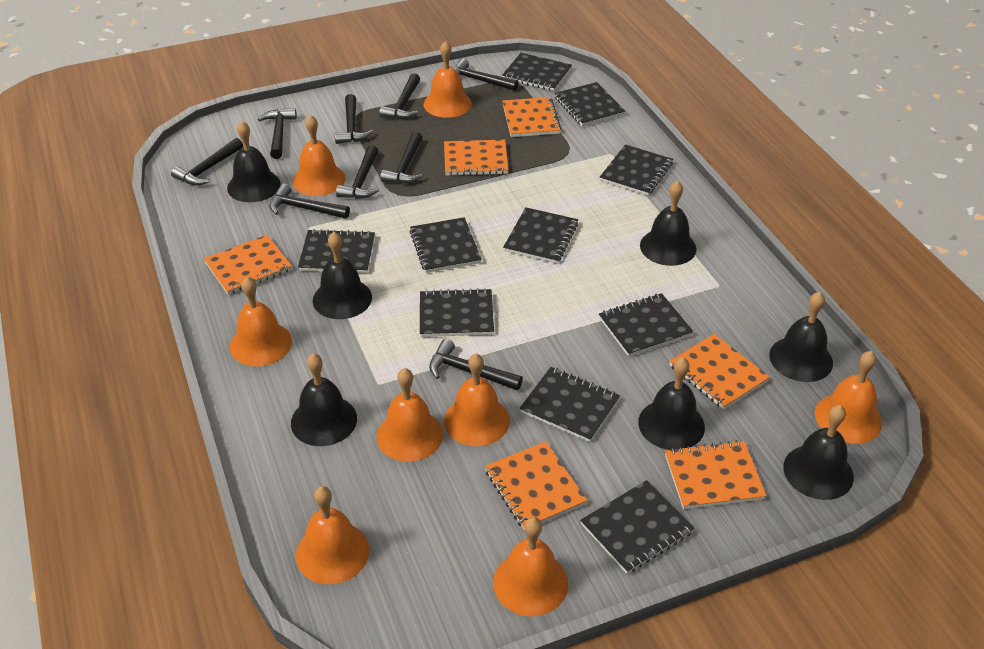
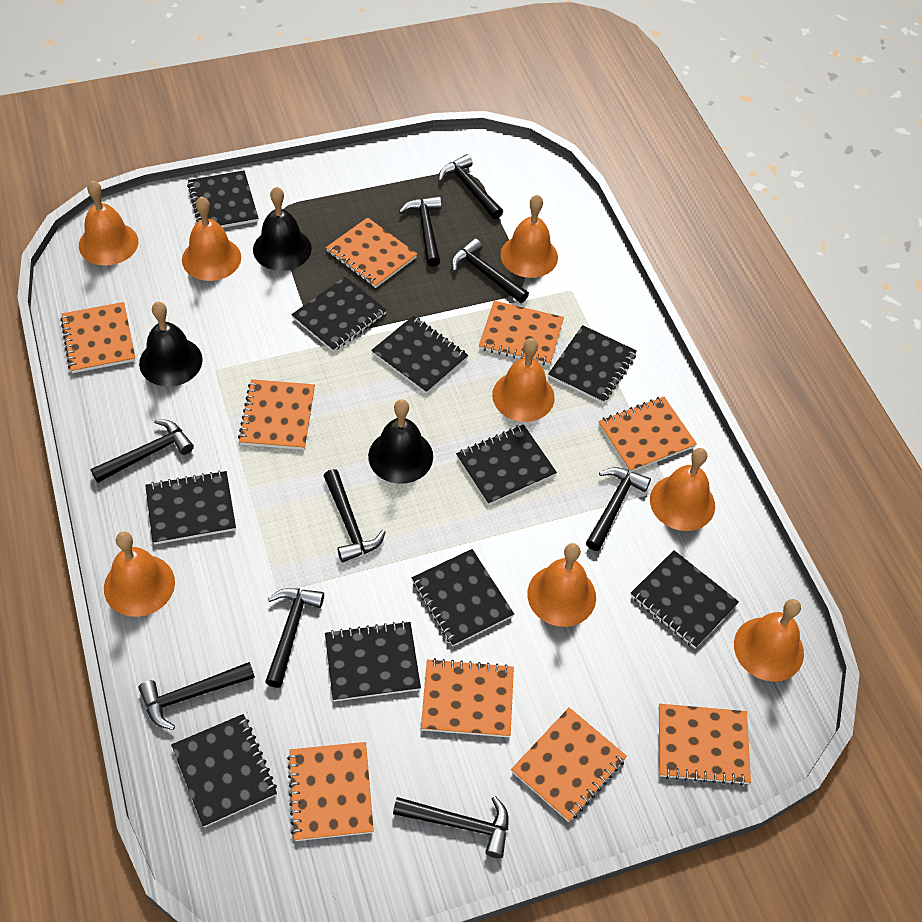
black bell: 7 -> 3
orange notebook: 6 -> 9

